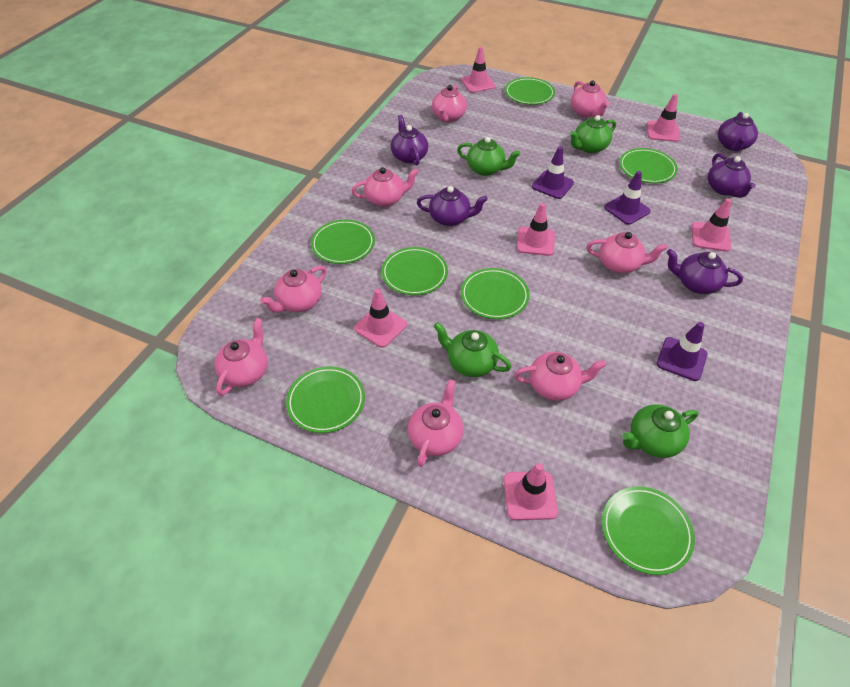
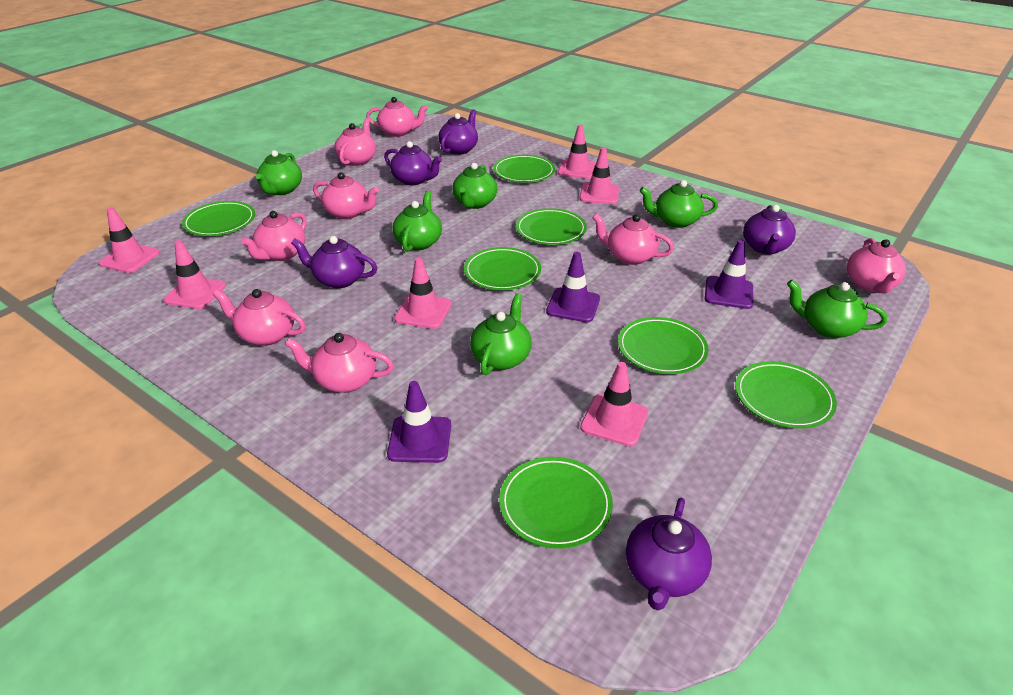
green teapot: 4 -> 6

